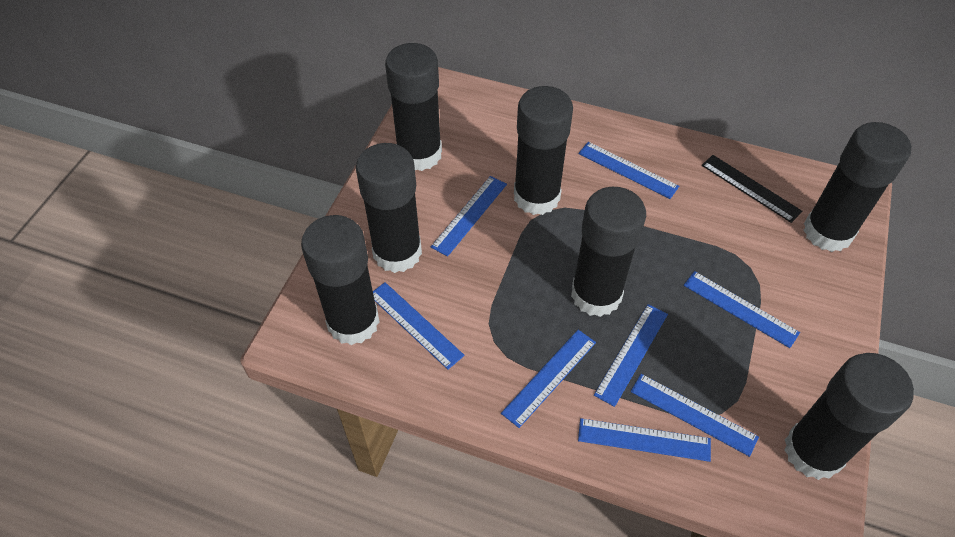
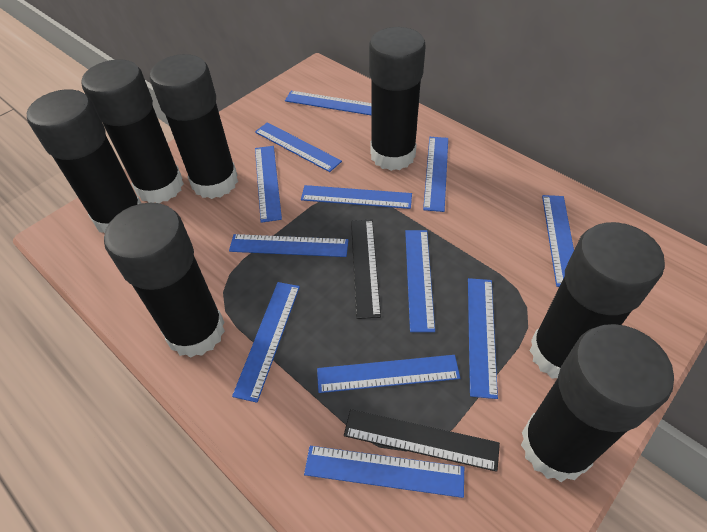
black ruler: 1 -> 2
blue ruler: 8 -> 12

